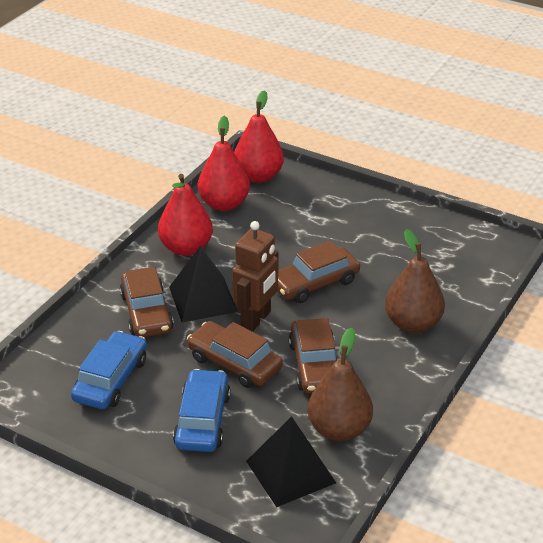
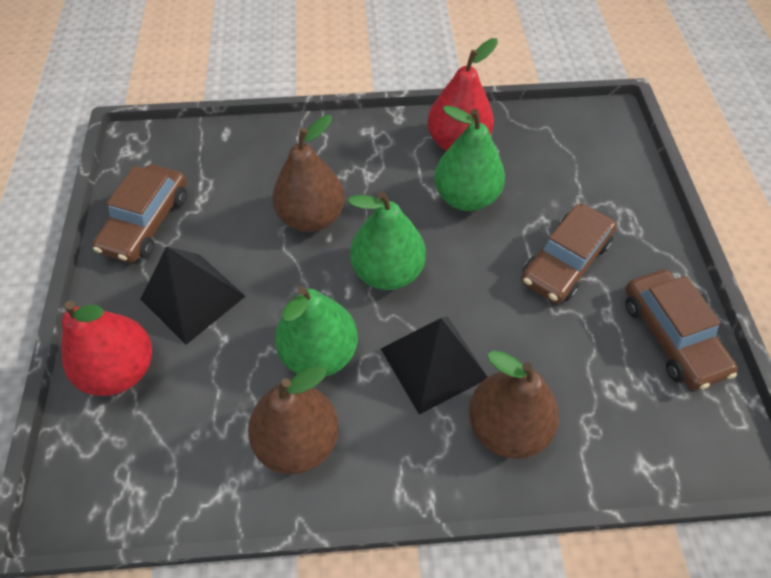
blue car: 2 -> 0
brown car: 4 -> 3
brown pear: 2 -> 3
brown robot: 1 -> 0
green pear: 0 -> 3
red pear: 3 -> 2

